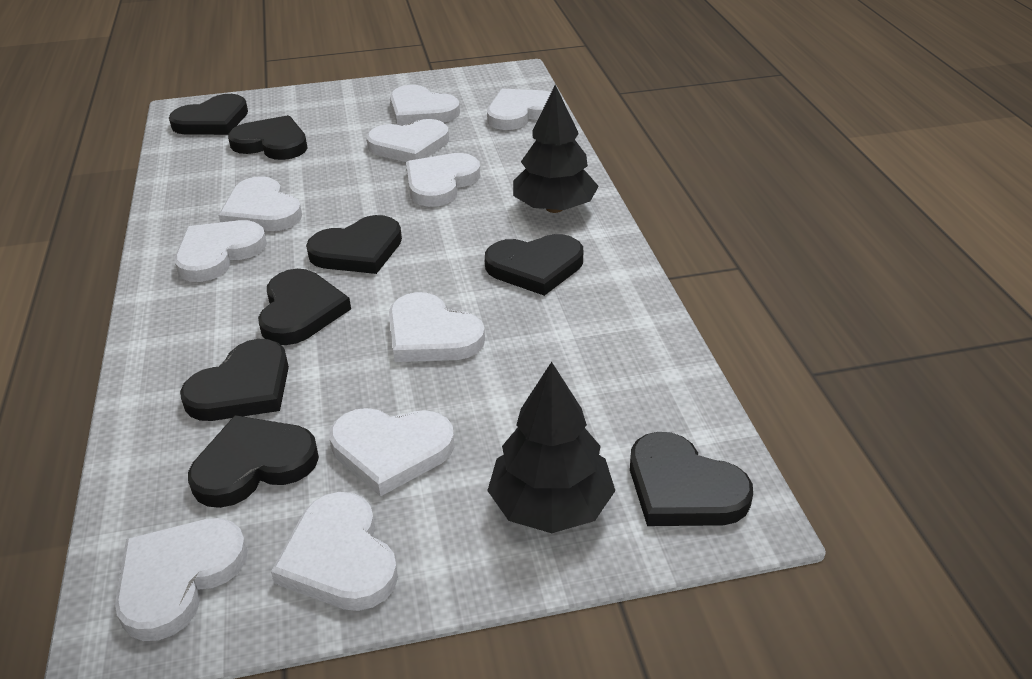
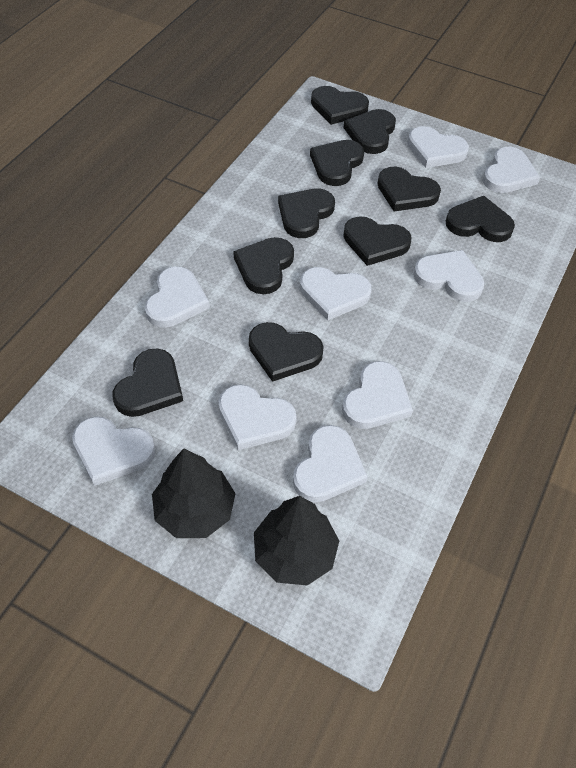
black heart: 8 -> 10
white heart: 10 -> 9

